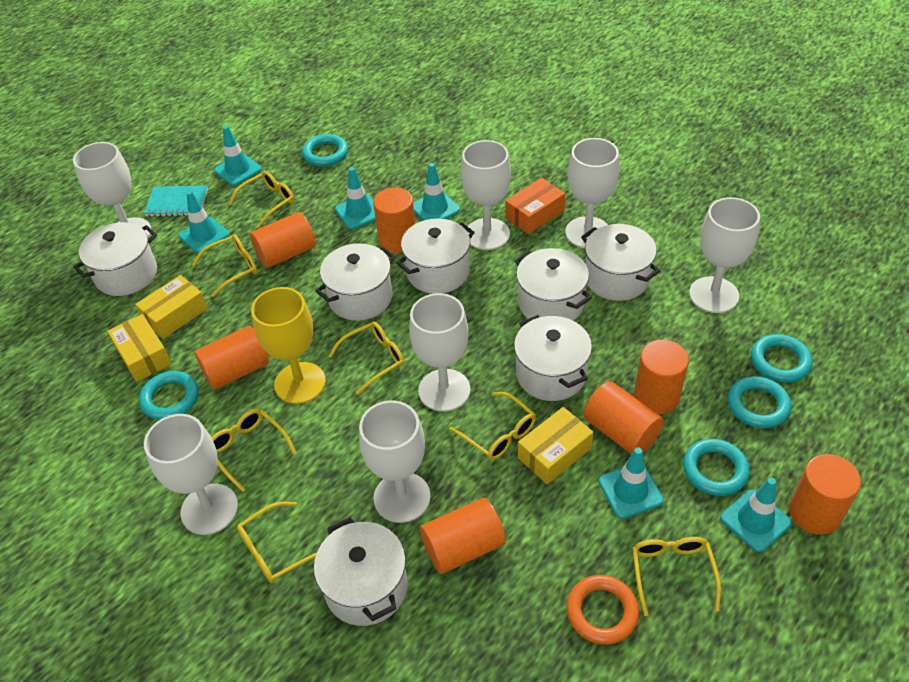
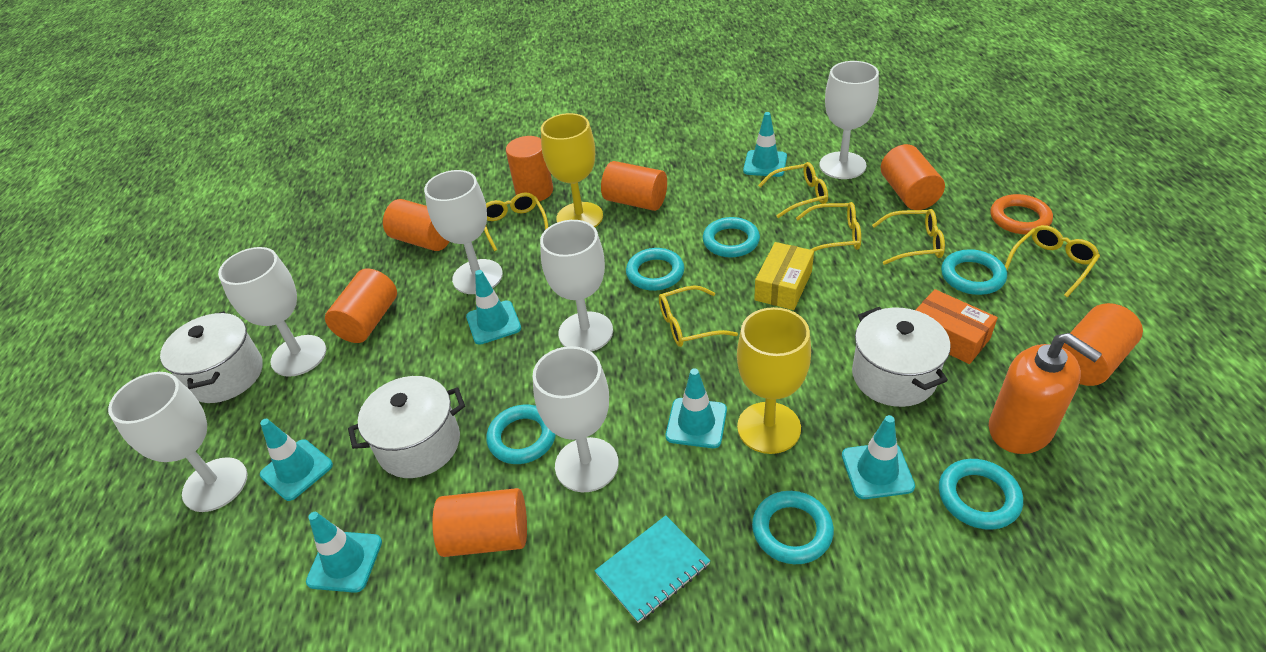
orange soap dispenser: 0 -> 1
turquoise ring: 5 -> 6
white goblet: 7 -> 6
white pot: 7 -> 3
yellow box: 3 -> 1
yellow glasses: 7 -> 6
yellow goblet: 1 -> 2

